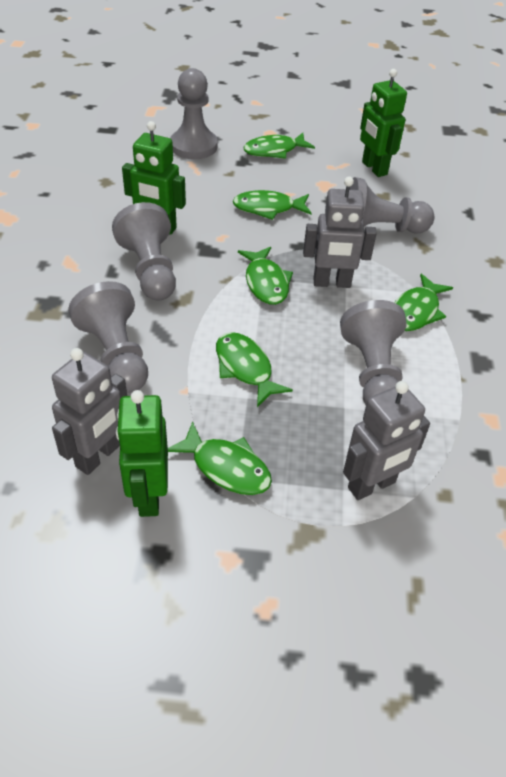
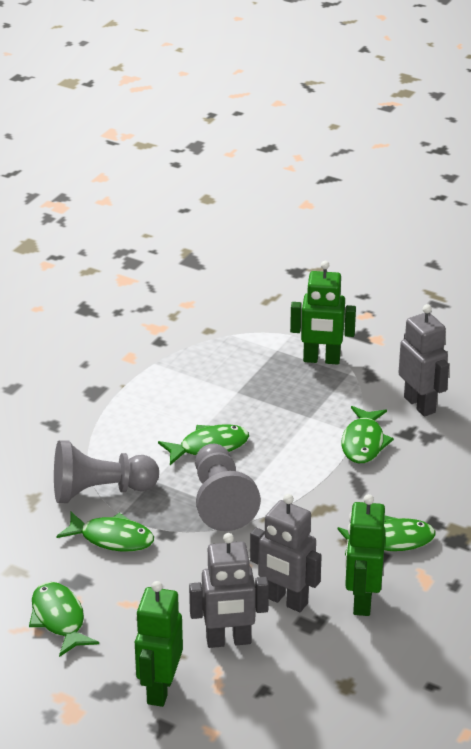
green fish: 6 -> 5
grey pawn: 5 -> 2

